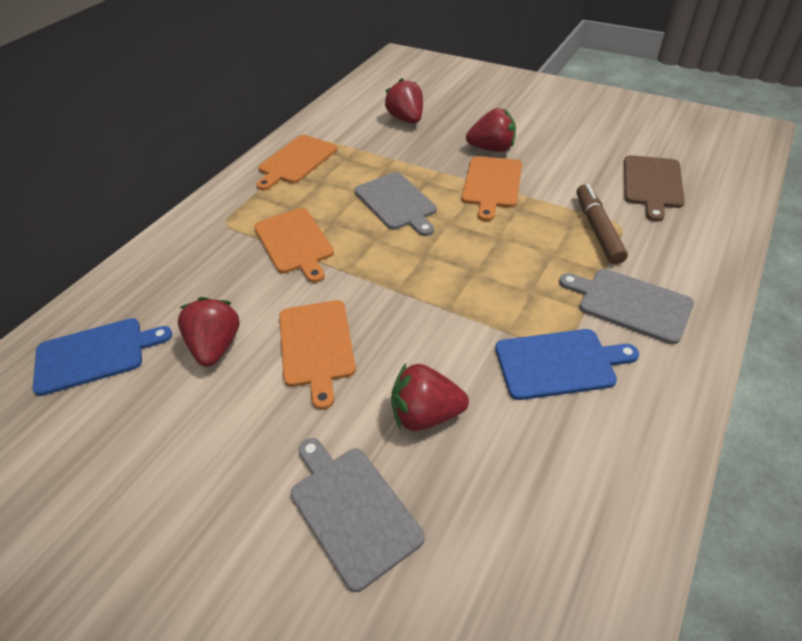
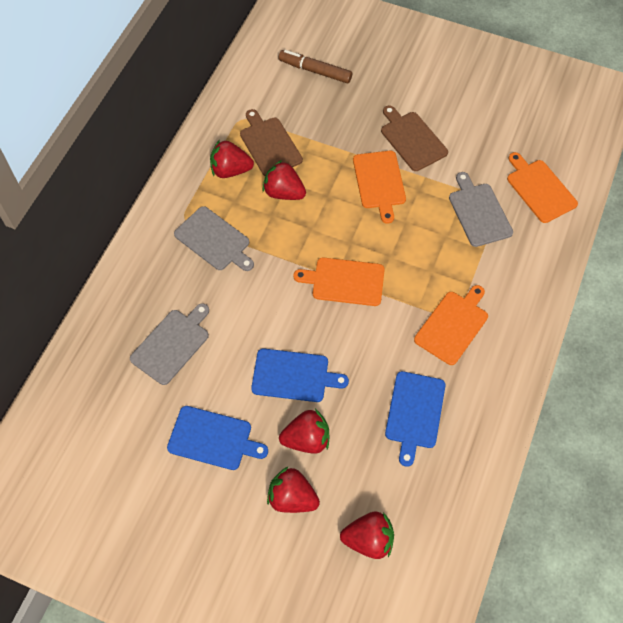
blue cutting board: 2 -> 3
brown cutting board: 1 -> 2
red strawberry: 4 -> 5

